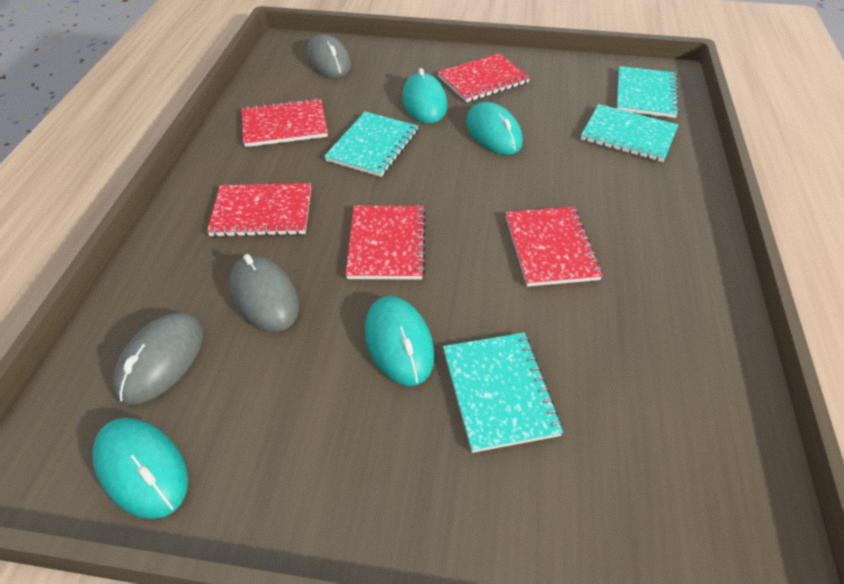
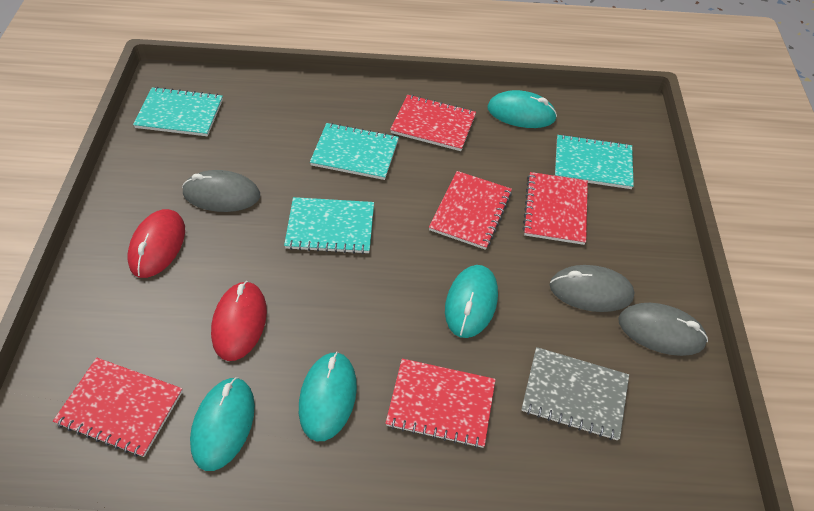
grey notebook: 0 -> 1
red mouse: 0 -> 2

